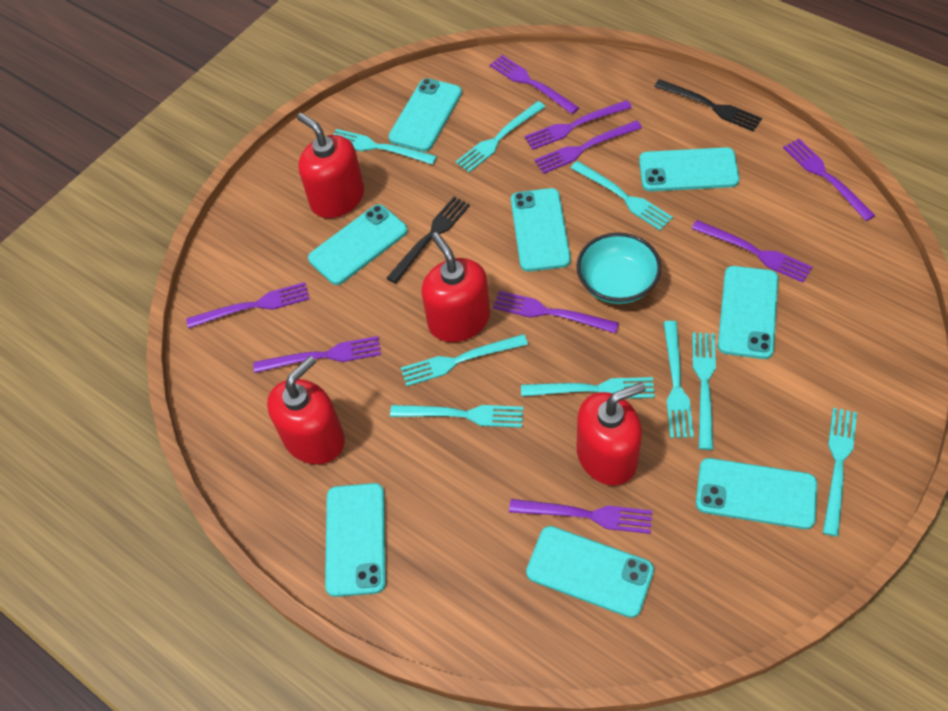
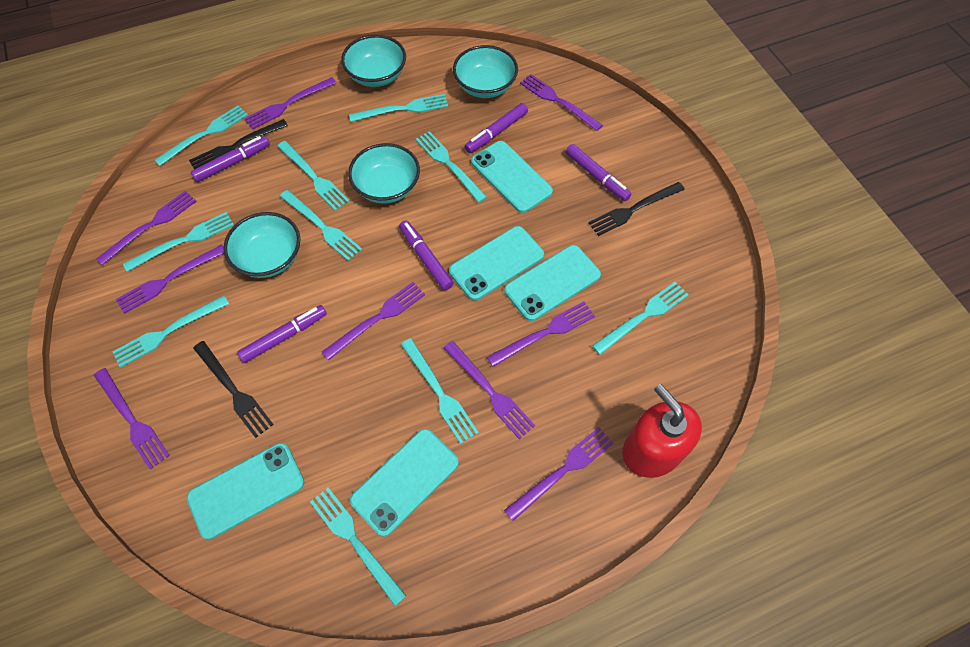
black fork: 2 -> 3
purple marker: 0 -> 5
red soap dispenser: 4 -> 1
turquoise bowl: 1 -> 4
turquoise fork: 9 -> 10
turquoise phone: 8 -> 5

